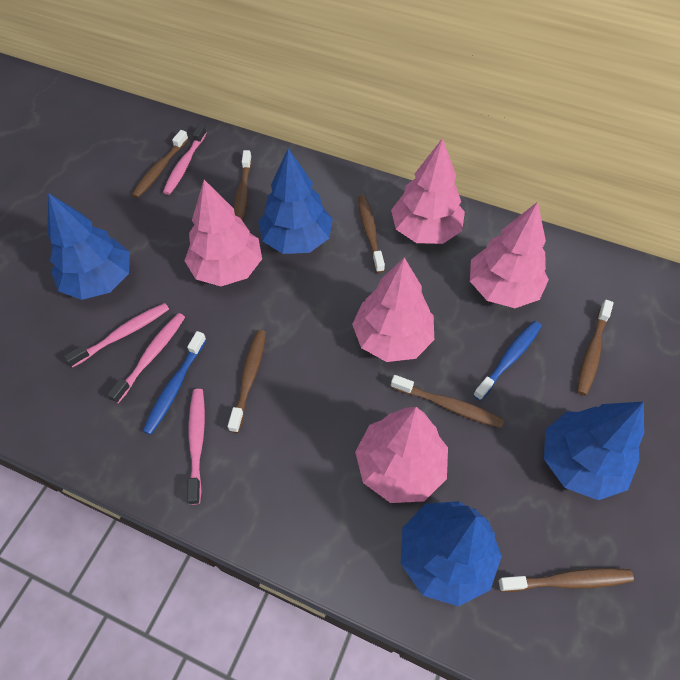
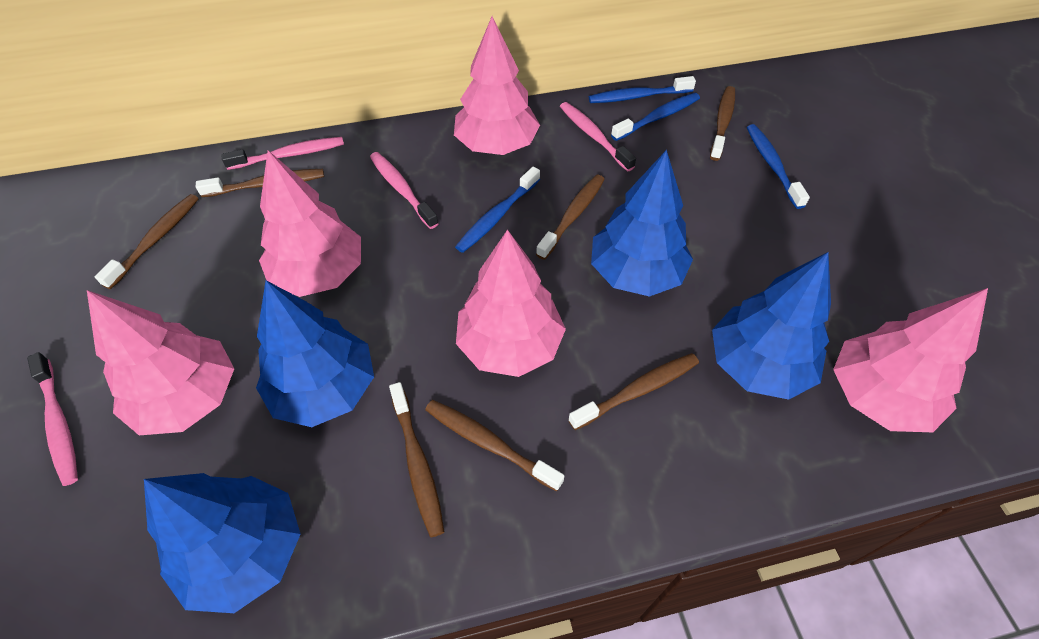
blue toothbrush: 2 -> 4

